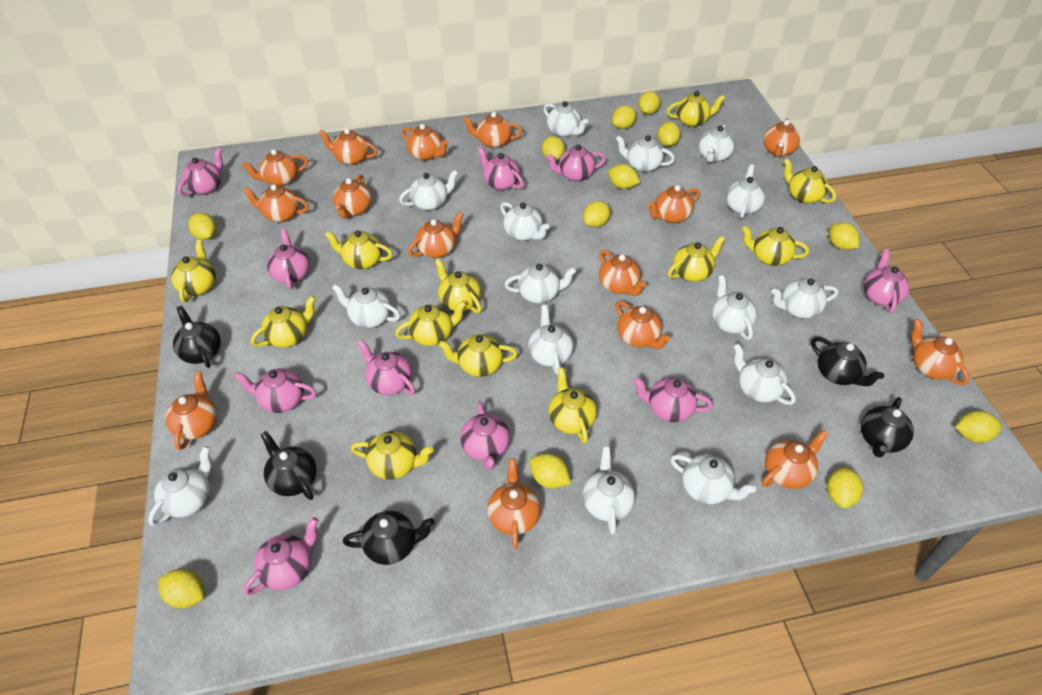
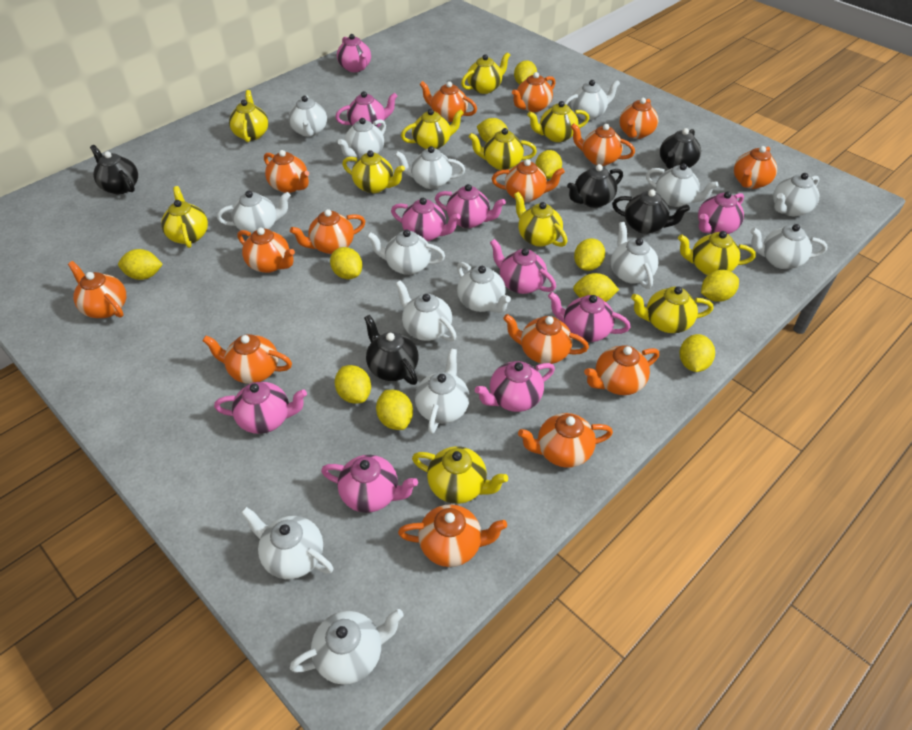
yellow lemon: 12 -> 11
yellow teapot: 12 -> 11

